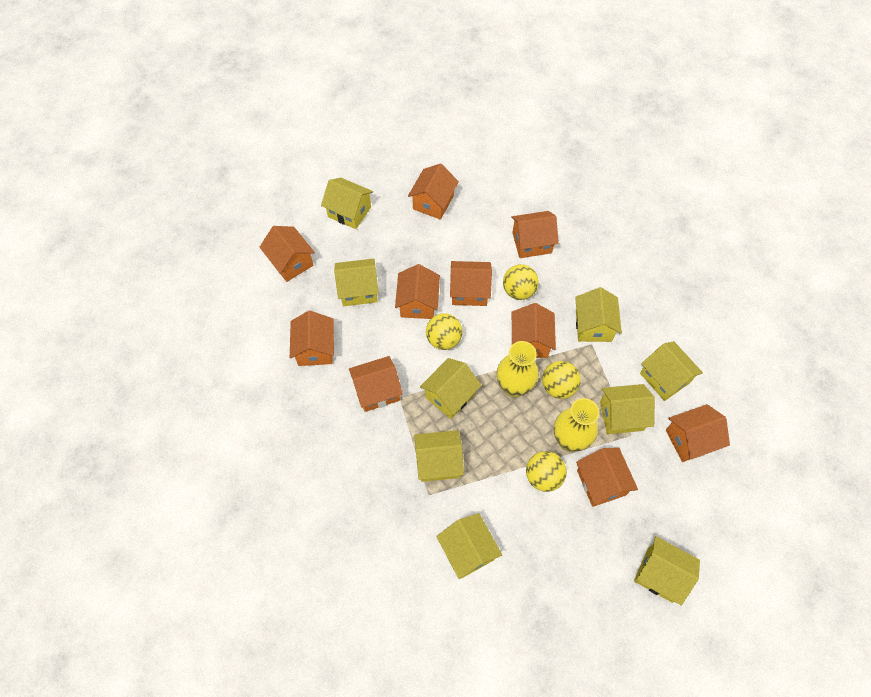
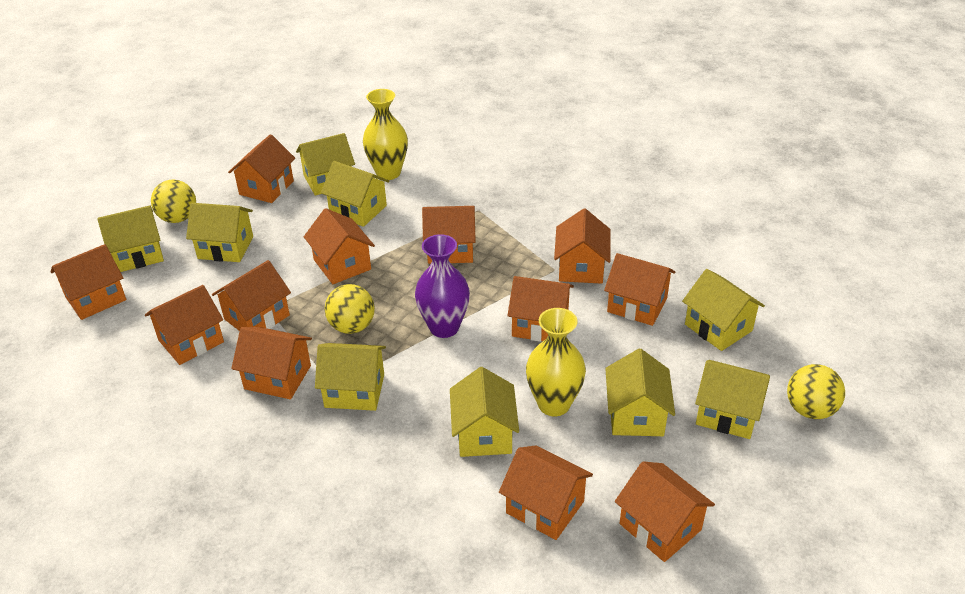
orange house: 10 -> 12
purple vase: 0 -> 1
yellow ball: 4 -> 3

